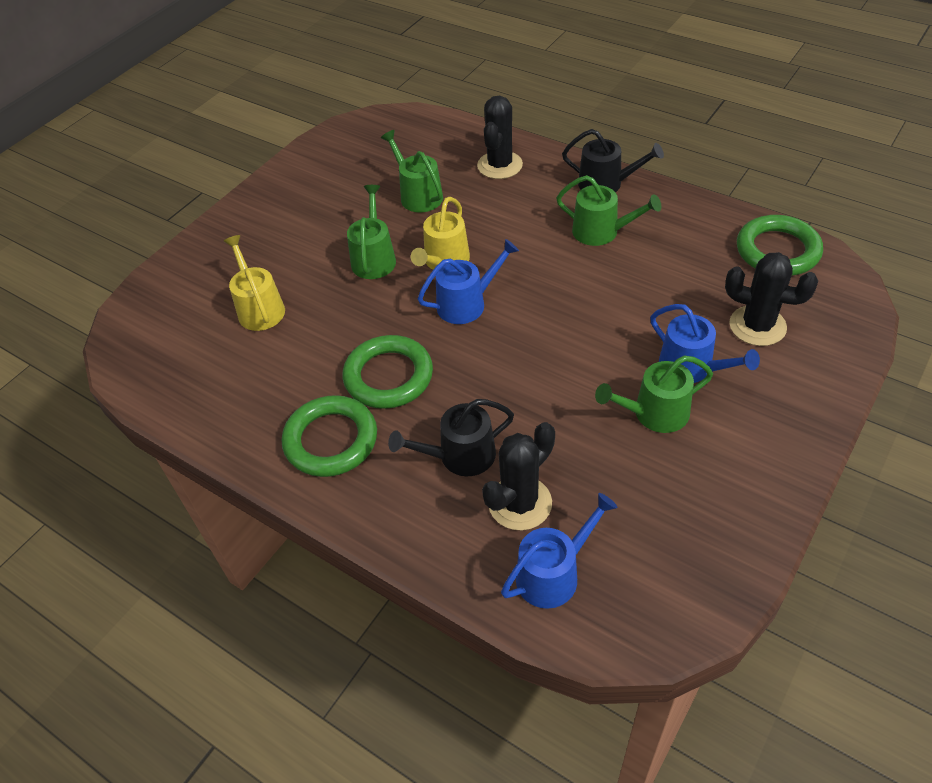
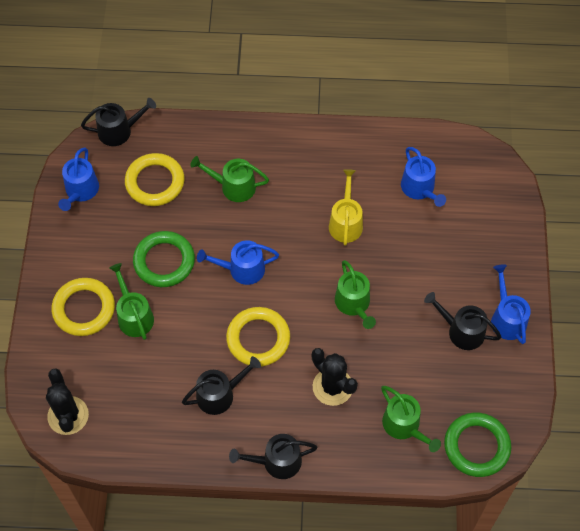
black cactus: 3 -> 2
black watering can: 2 -> 4
blue watering can: 3 -> 4
green ring: 3 -> 2
yellow ring: 0 -> 3
yellow watering can: 2 -> 1

